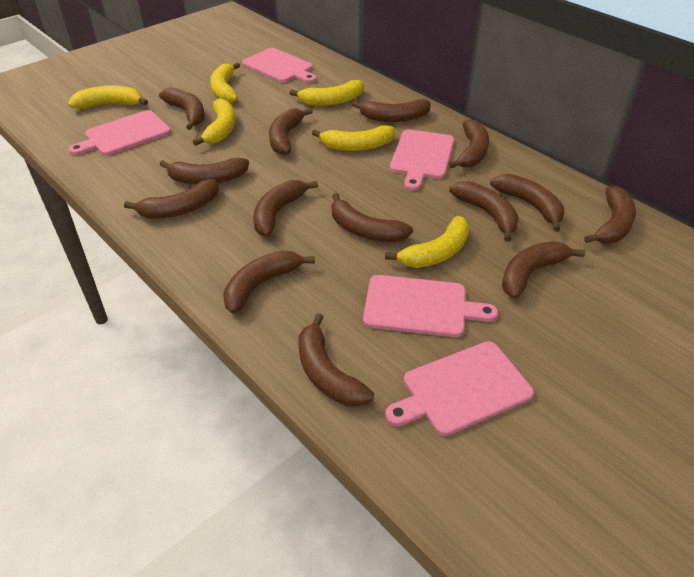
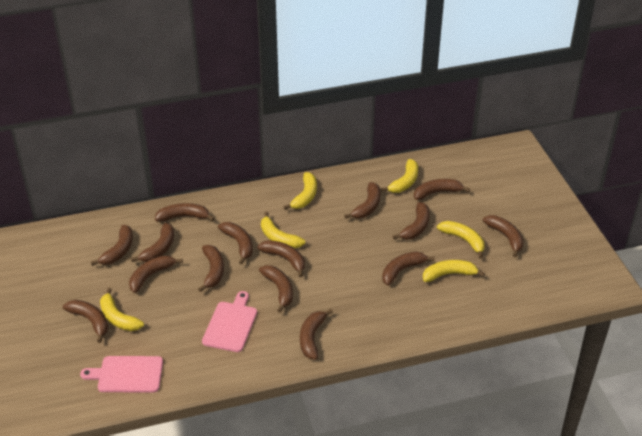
brown banana: 14 -> 15
pink cutting board: 5 -> 2

